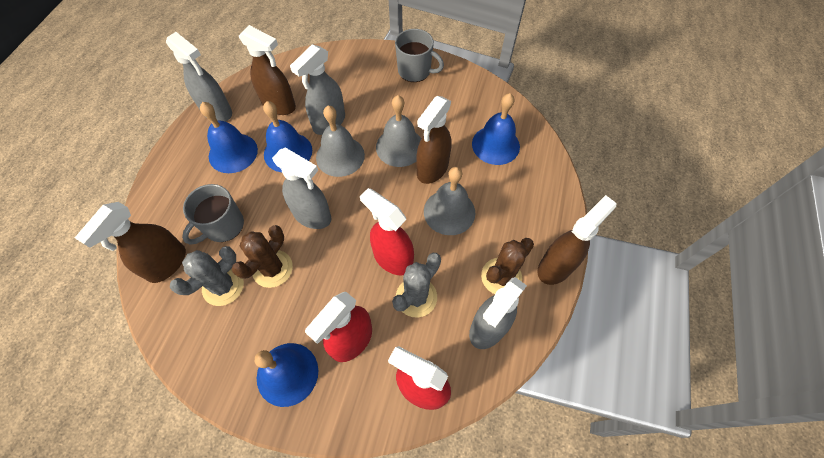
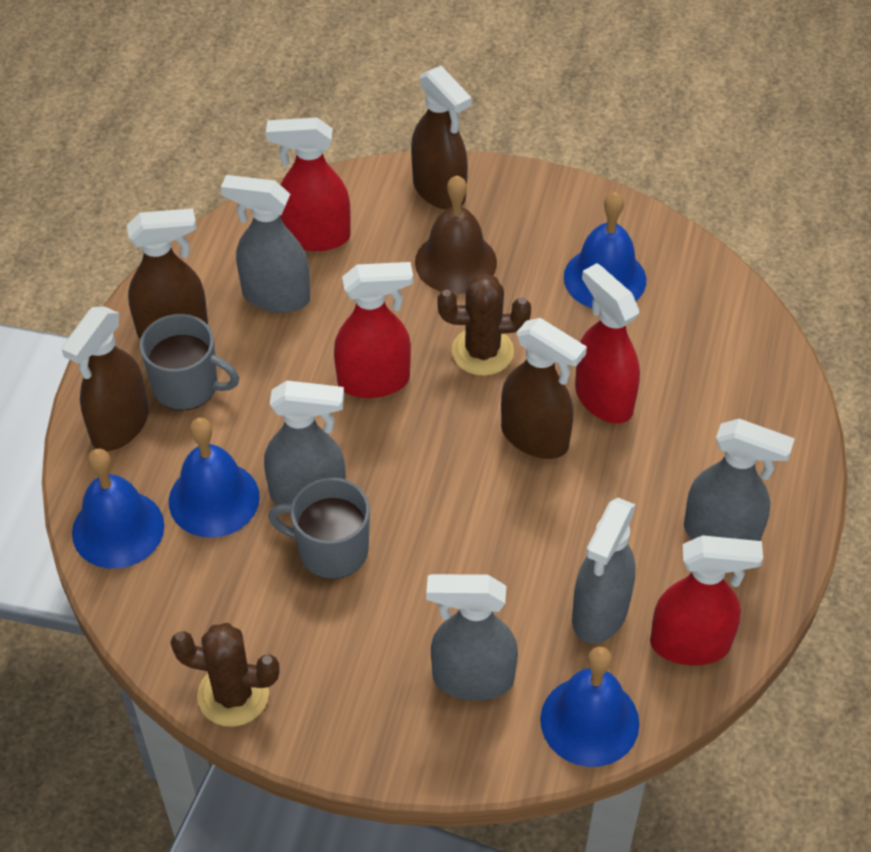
brown bell: 0 -> 1
grey bell: 3 -> 0
grey cactus: 2 -> 0
grey spray bottle: 4 -> 5
red spray bottle: 3 -> 4

